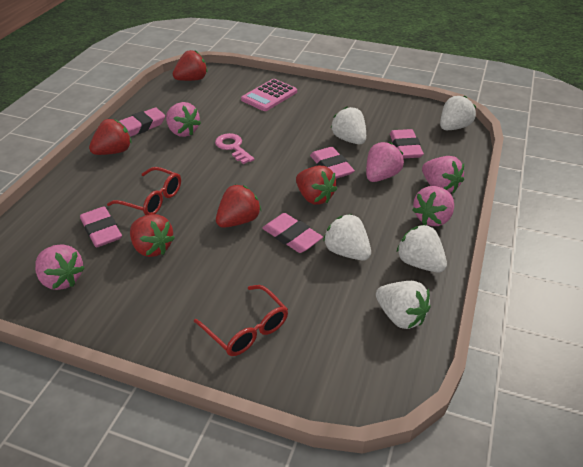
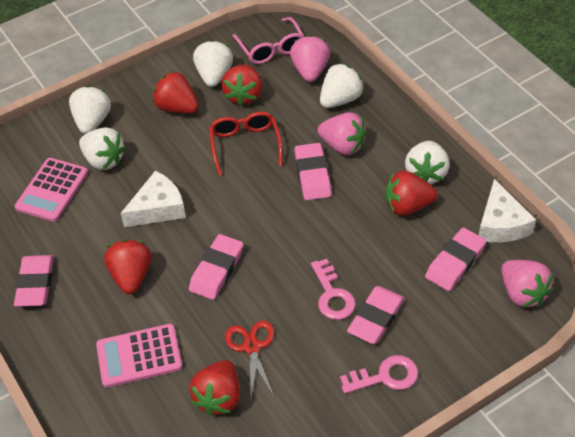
pink calculator: 1 -> 2
pink glasses: 0 -> 1
pink key: 1 -> 2
pink strawberry: 5 -> 3
red glasses: 2 -> 1
red scissors: 0 -> 1
white cheese: 0 -> 2

